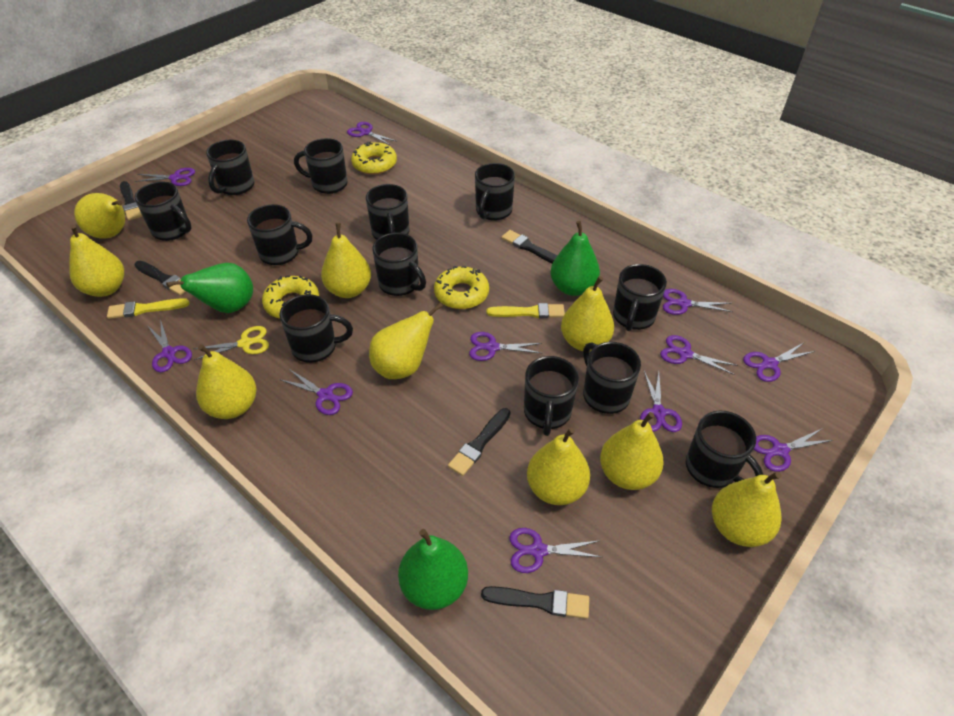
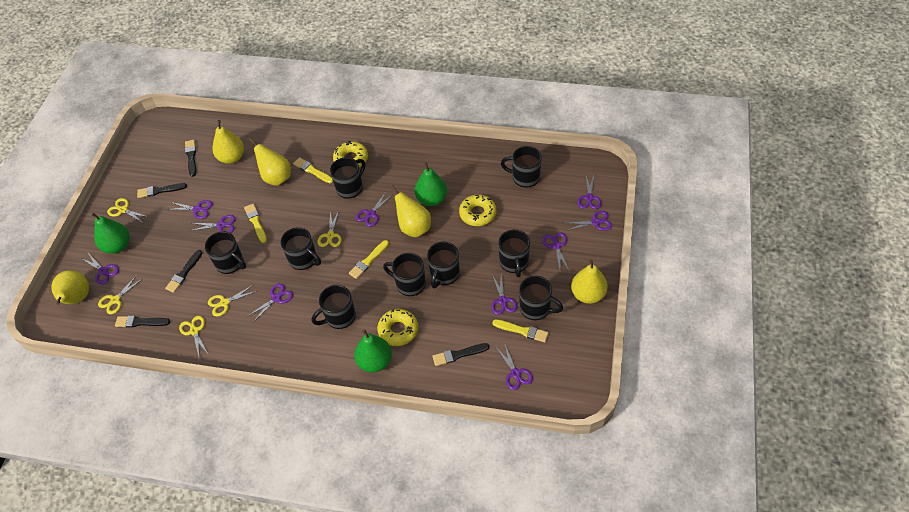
black mug: 12 -> 9
purple scissors: 11 -> 10
yellow brush: 2 -> 4
yellow pear: 9 -> 5
yellow scissors: 1 -> 5

